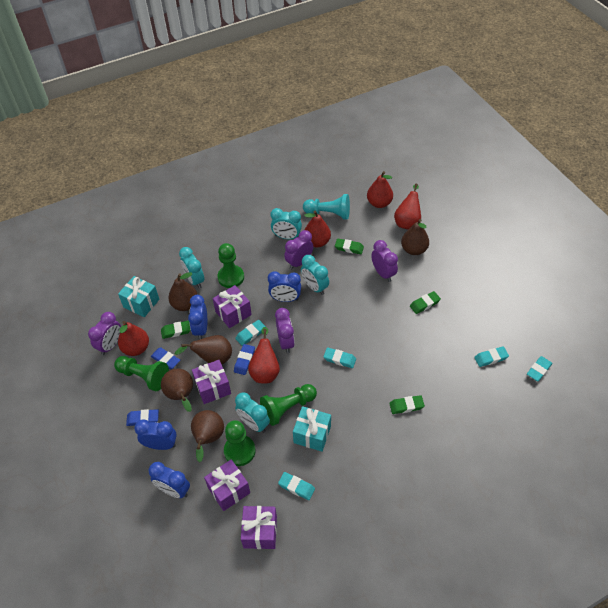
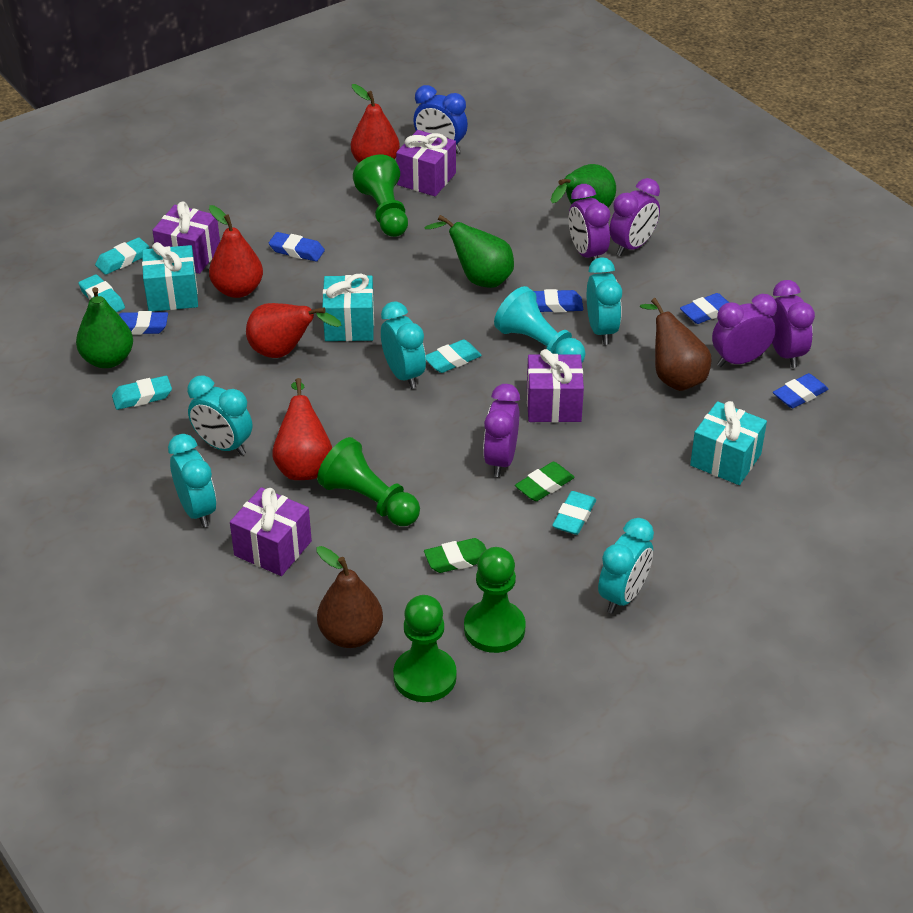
blue clock: 4 -> 1
blue eraser: 3 -> 5
brown pear: 5 -> 2
green eraser: 4 -> 2
green pear: 0 -> 3
purple clock: 4 -> 5
red pear: 5 -> 4
turquoise clock: 4 -> 5
turquoise gift: 2 -> 3

